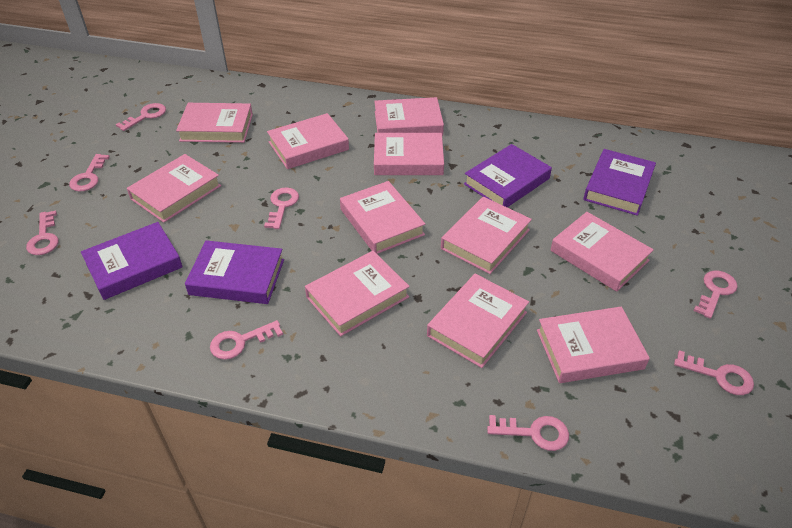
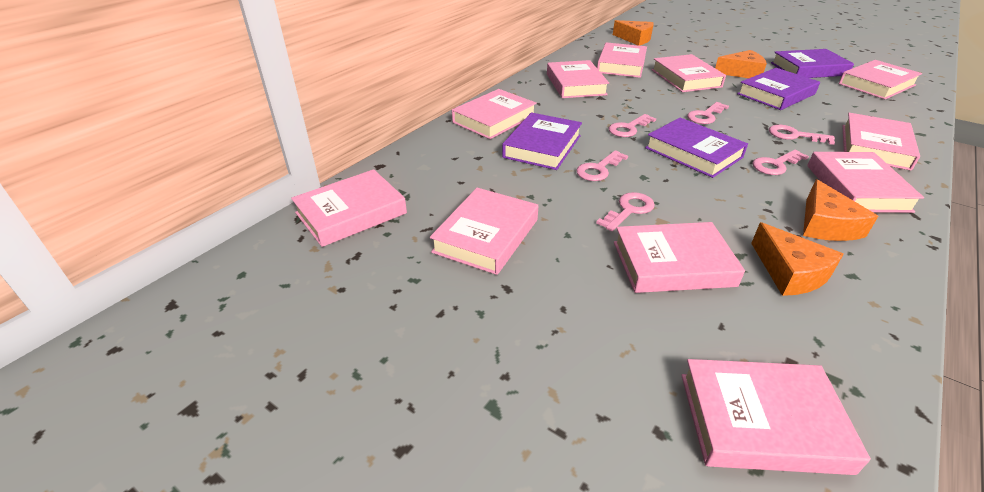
orange cheese: 0 -> 4
pink key: 8 -> 6

